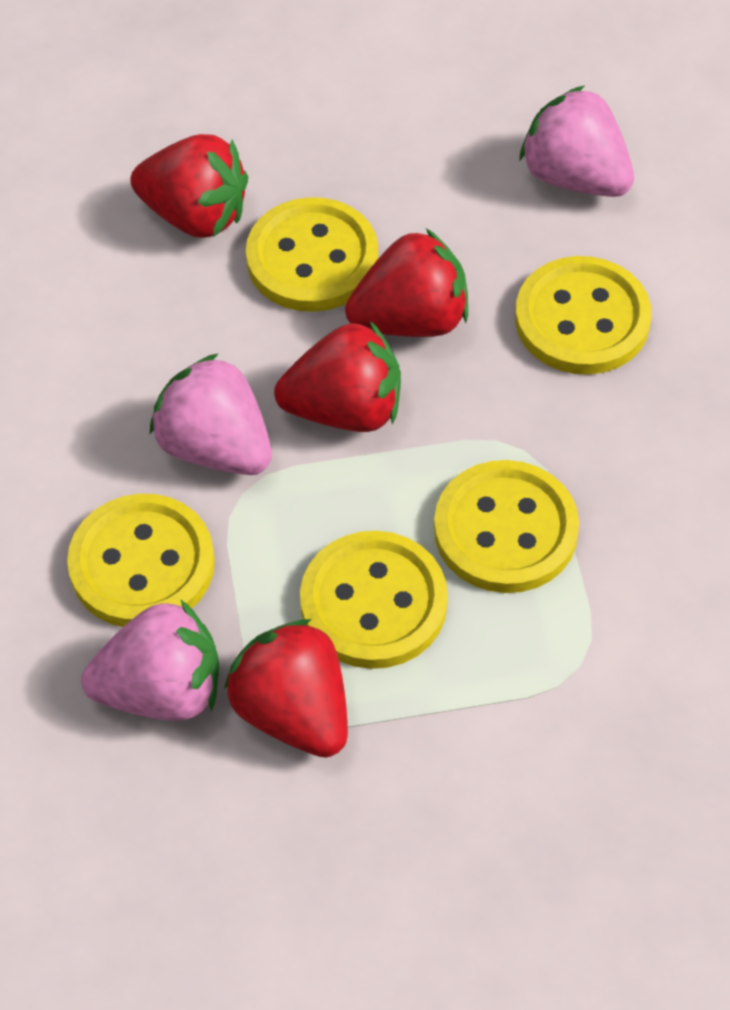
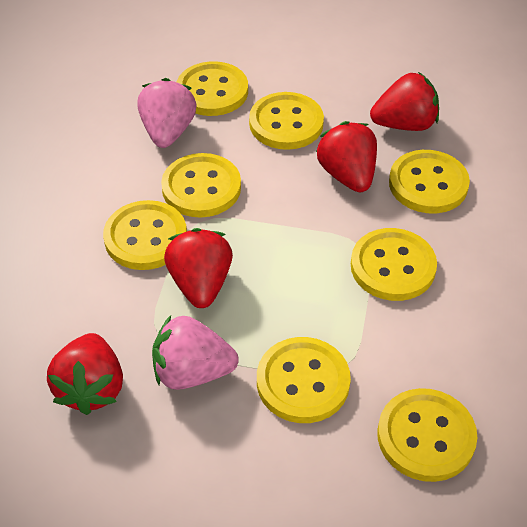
pink strawberry: 3 -> 2
yellow button: 5 -> 8

